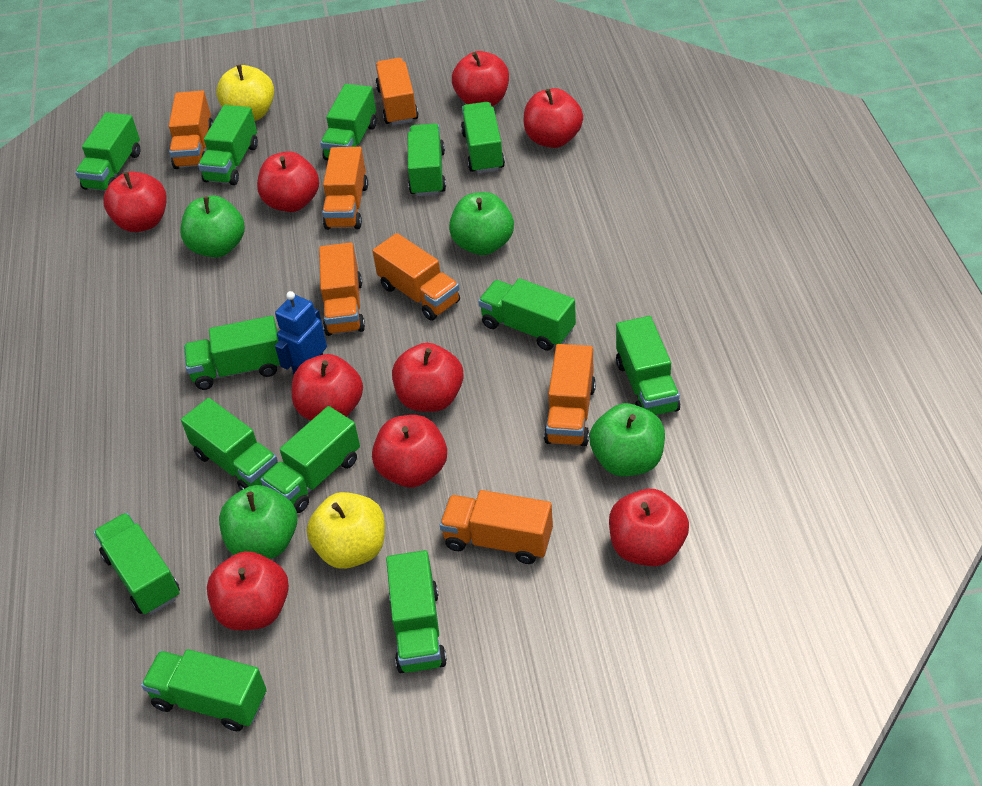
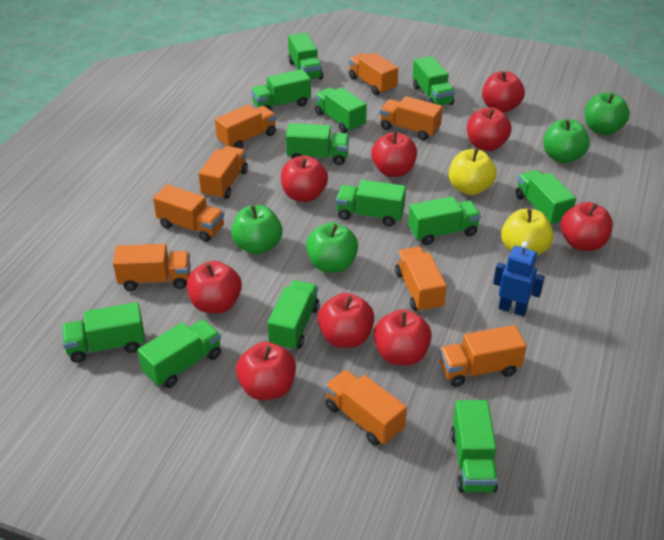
green truck: 13 -> 12
orange truck: 7 -> 9

